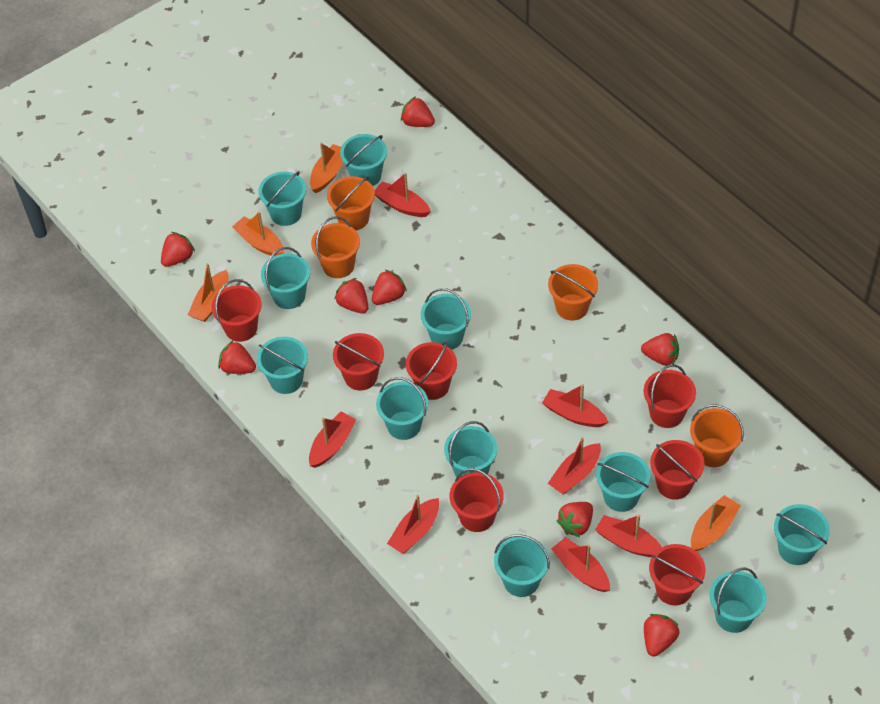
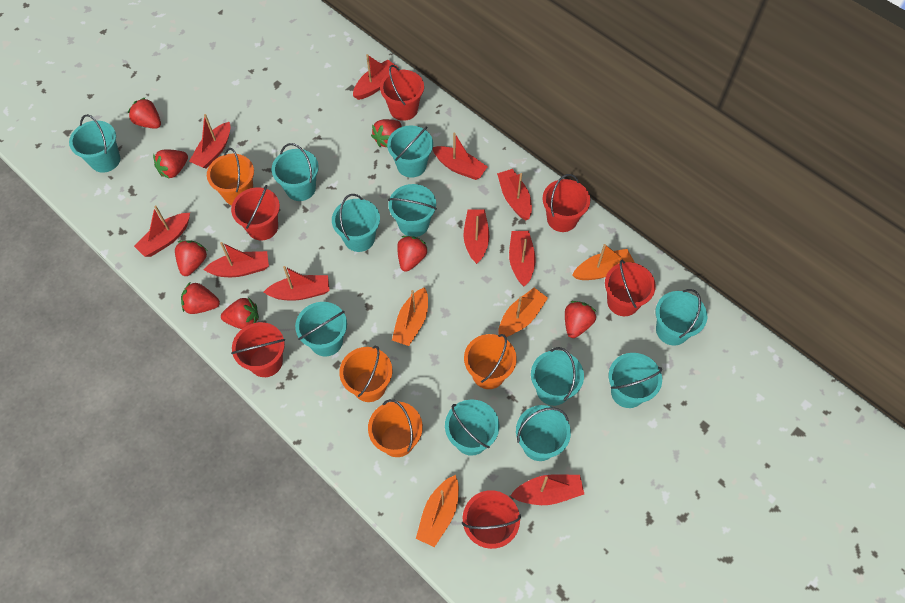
red boat: 7 -> 10
red bucket: 7 -> 6

